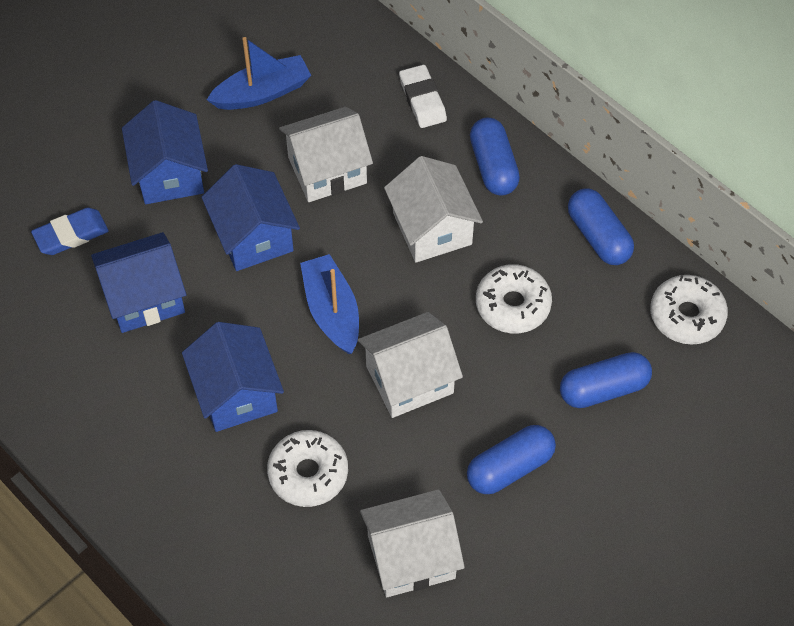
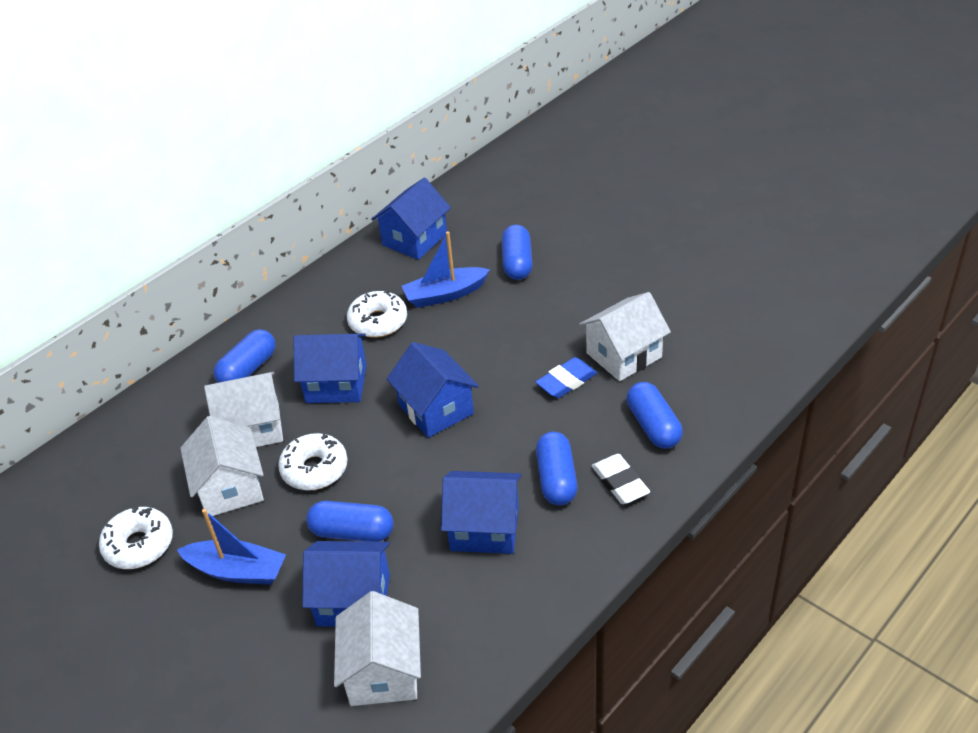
blue capsule: 4 -> 5
blue house: 4 -> 5

